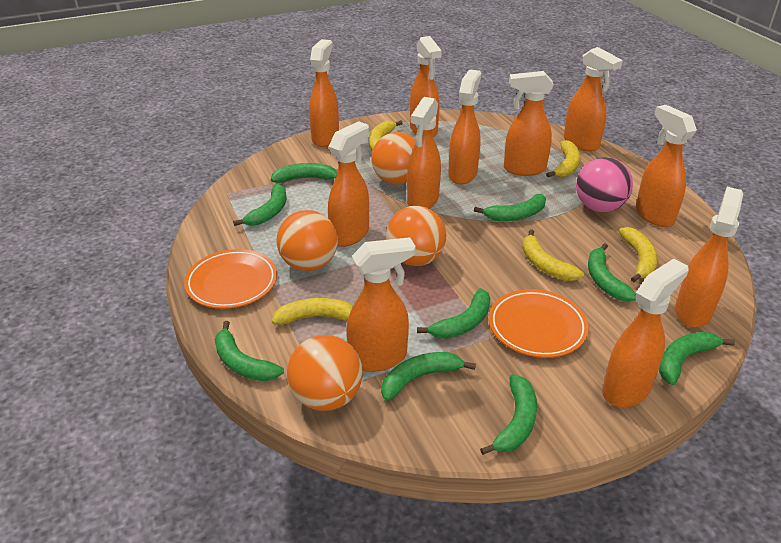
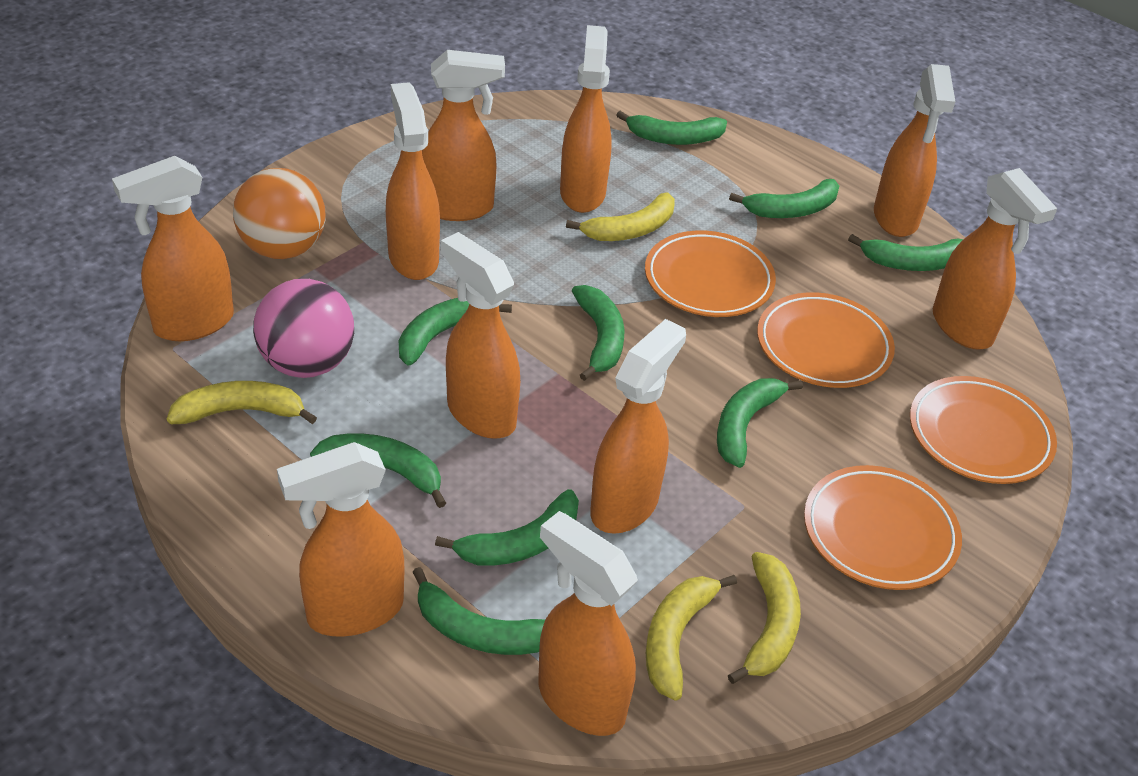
orange ball: 4 -> 1
orange plate: 2 -> 4
orange spray bottle: 11 -> 10
yellow banana: 5 -> 4

